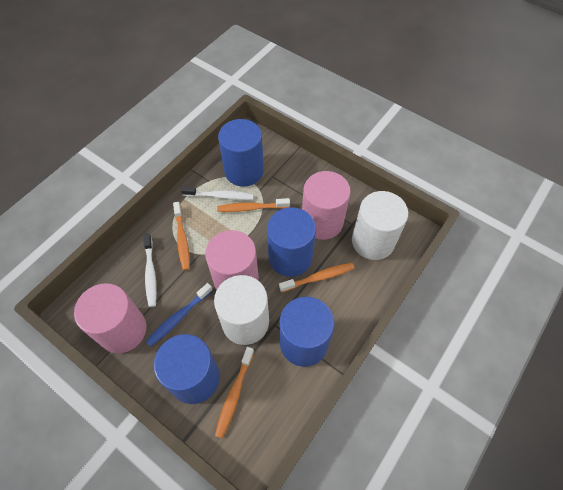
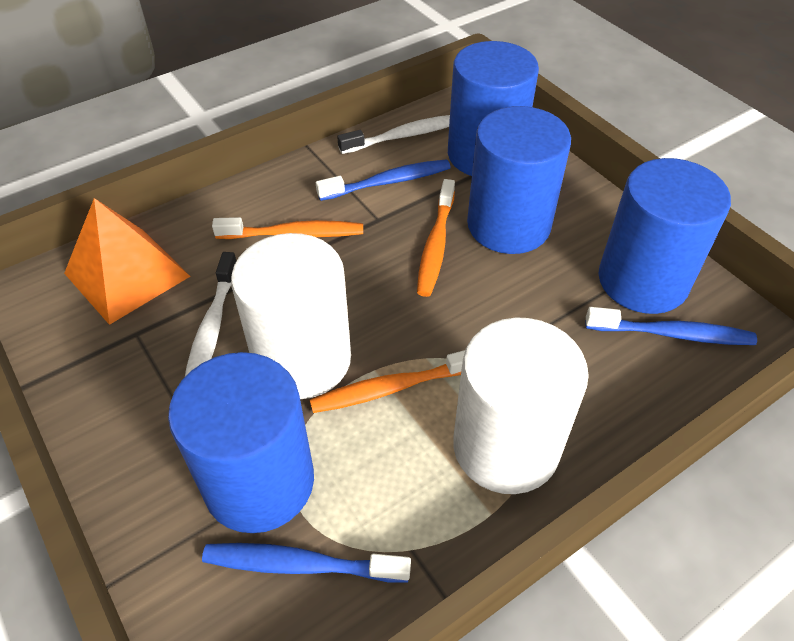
blue toothbrush: 1 -> 3
orange pyramid: 0 -> 1
orange toothbrush: 4 -> 3
pink cylinder: 3 -> 0

